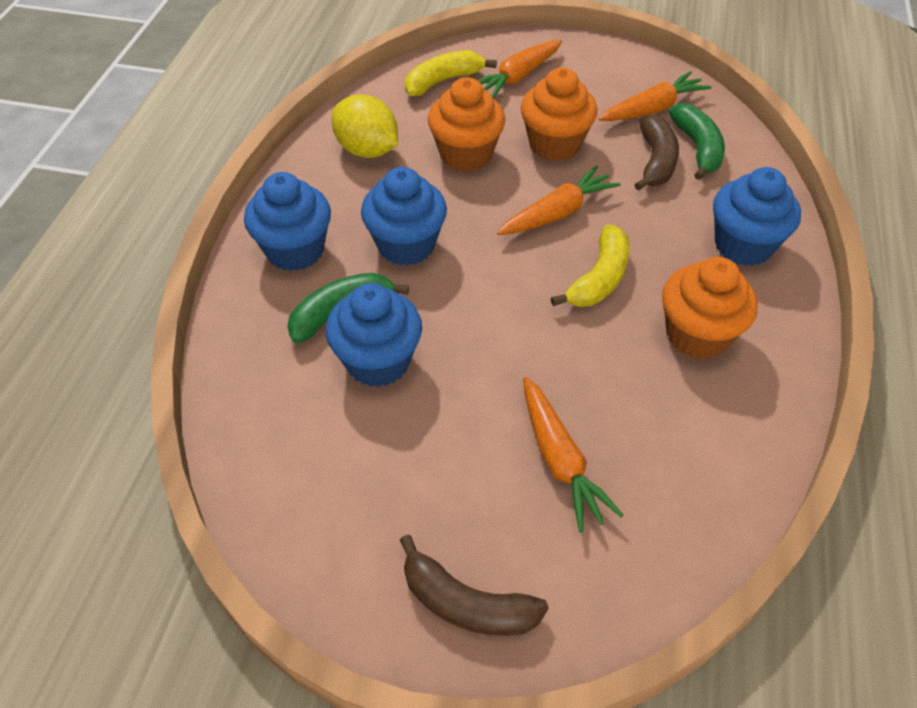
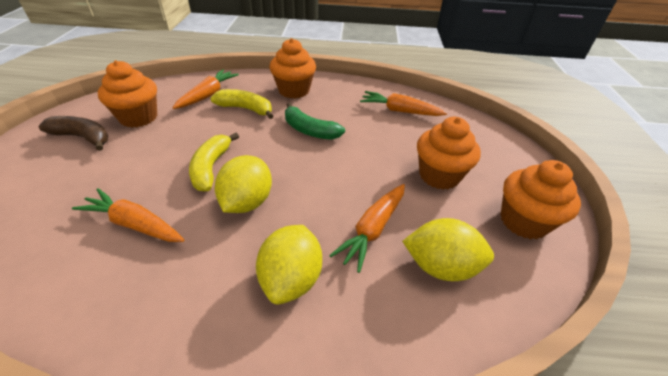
blue cupcake: 4 -> 0
brown banana: 2 -> 1
green banana: 2 -> 1
orange cupcake: 3 -> 4
yellow lemon: 1 -> 3

